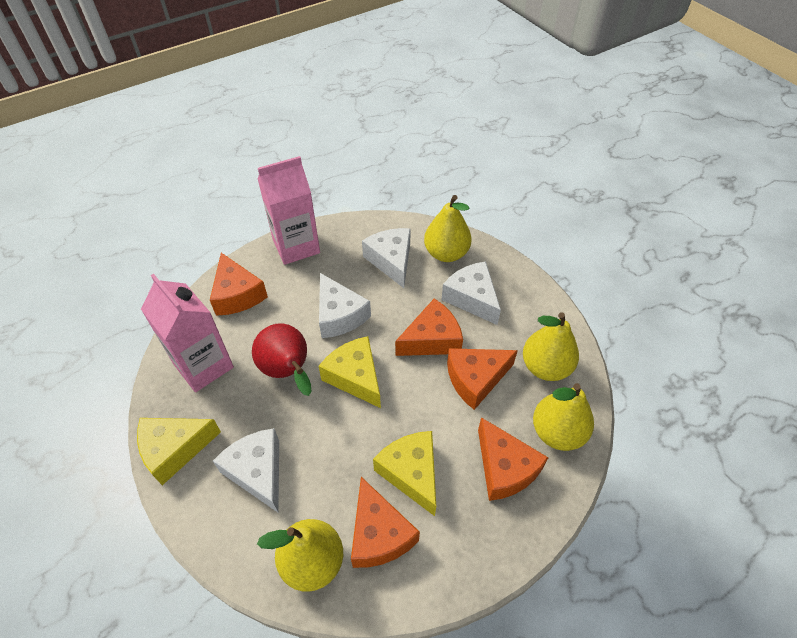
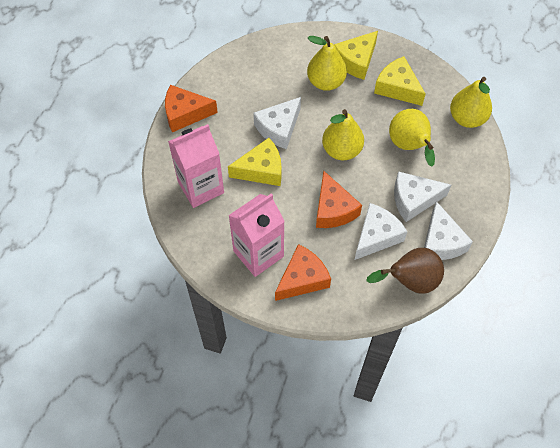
brown pear: 0 -> 1
orange cheese: 5 -> 3
red pear: 1 -> 0

